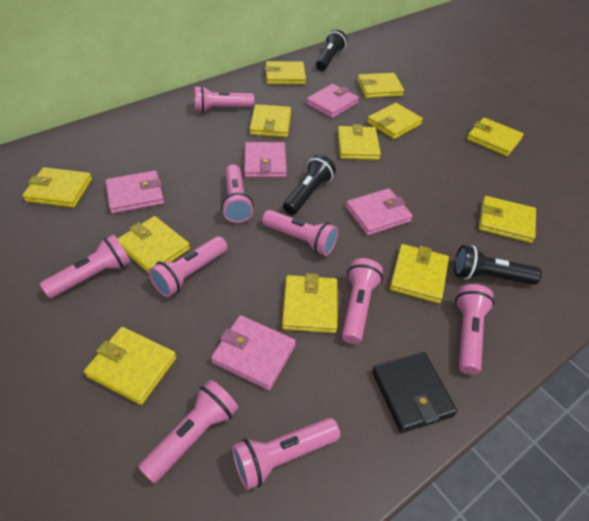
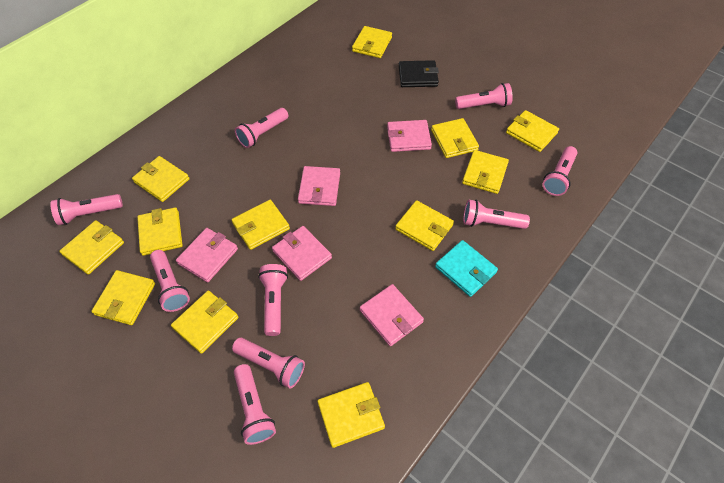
black flashlight: 3 -> 0
turquoise wallet: 0 -> 1

